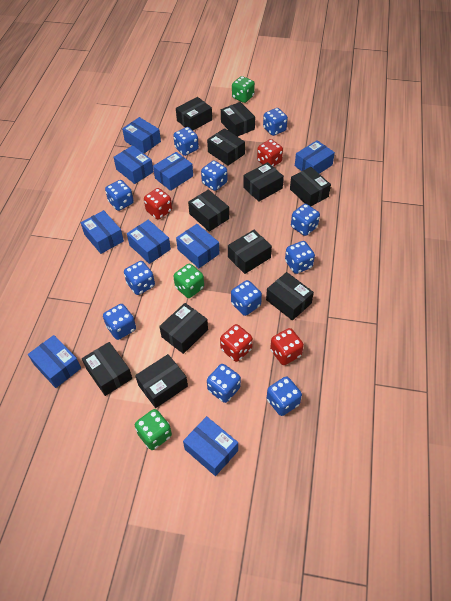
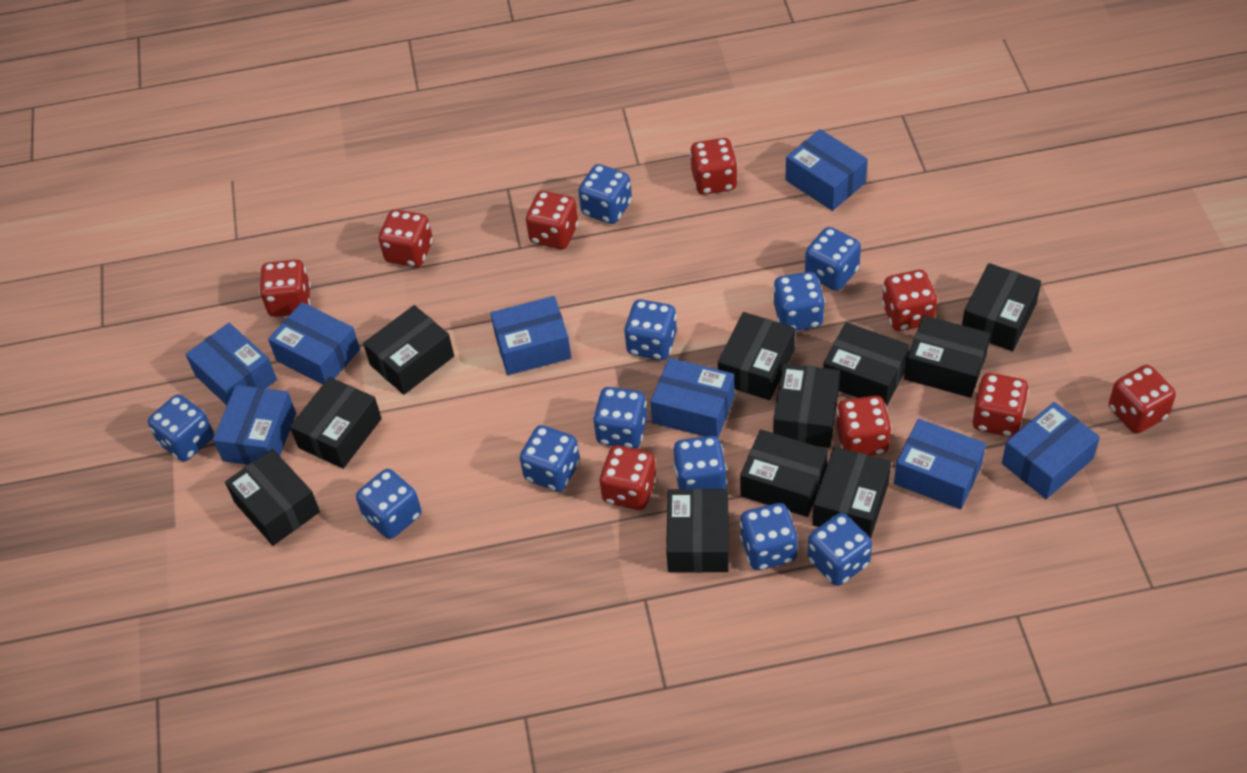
blue box: 9 -> 8
green dice: 3 -> 0
red dice: 4 -> 9

